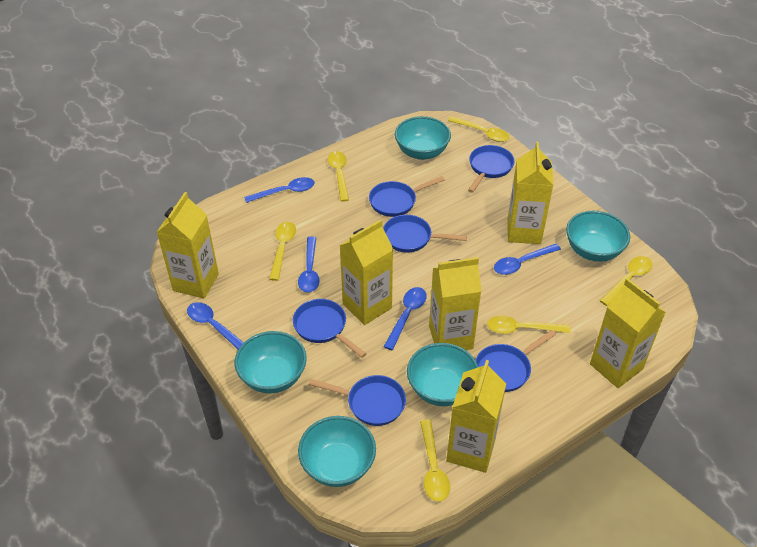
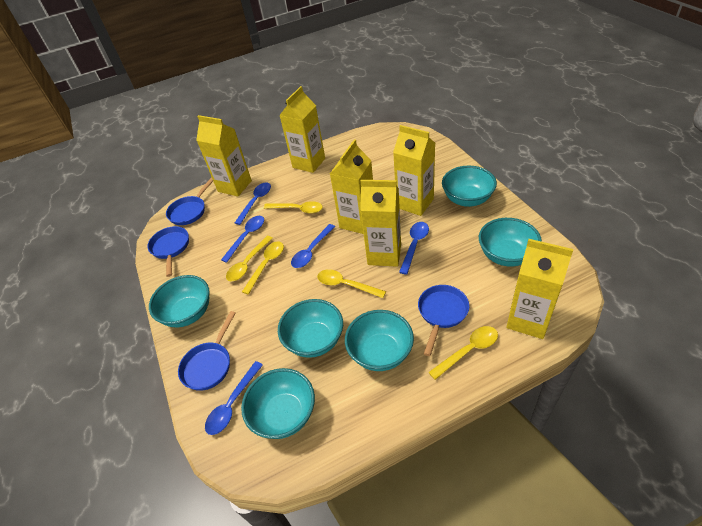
blue pan: 6 -> 4
turquoise bowl: 5 -> 6
yellow spoon: 6 -> 5

